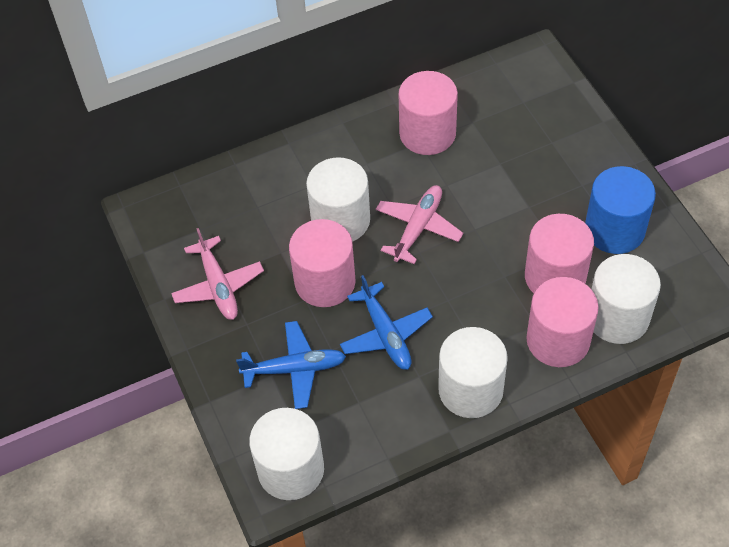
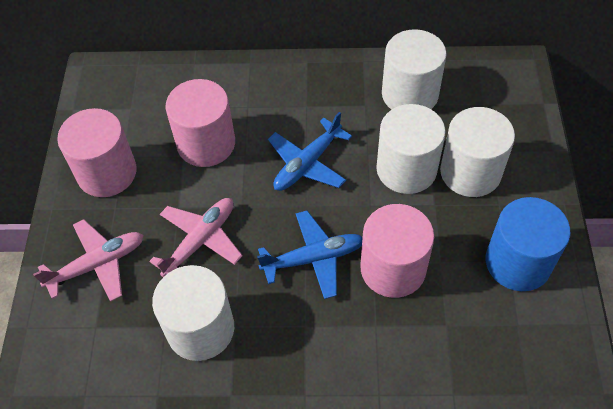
pink cylinder: 4 -> 3

